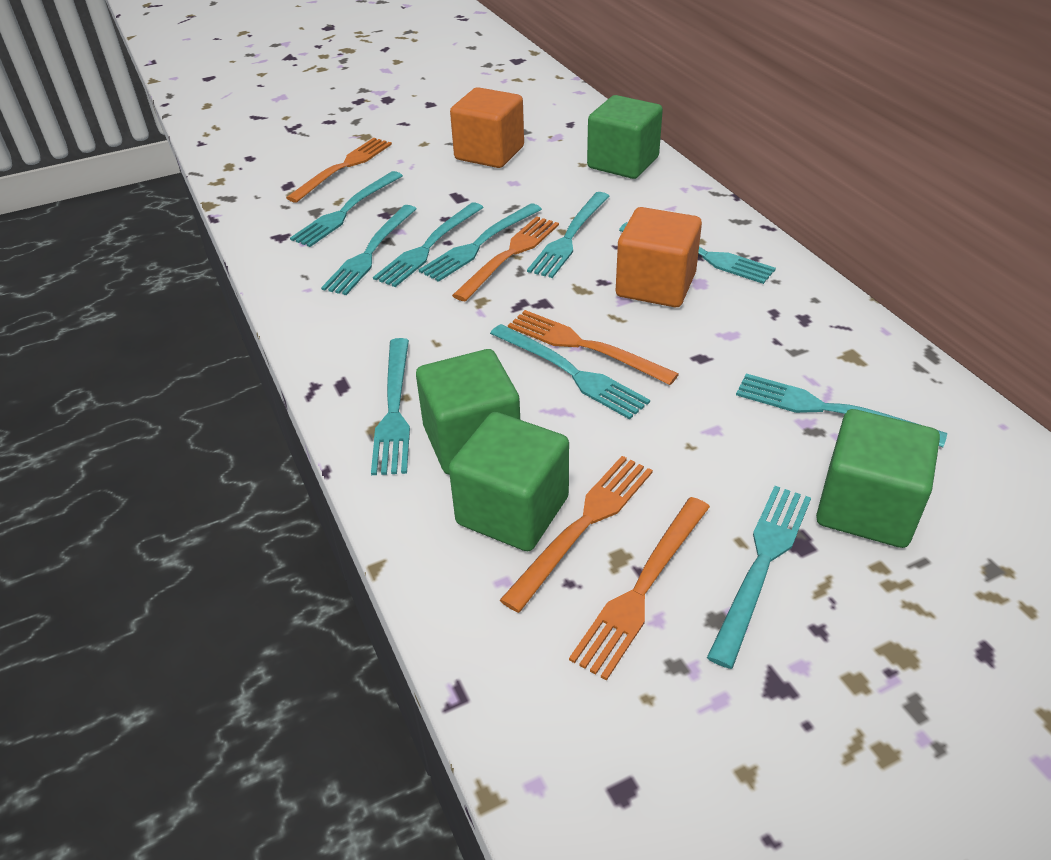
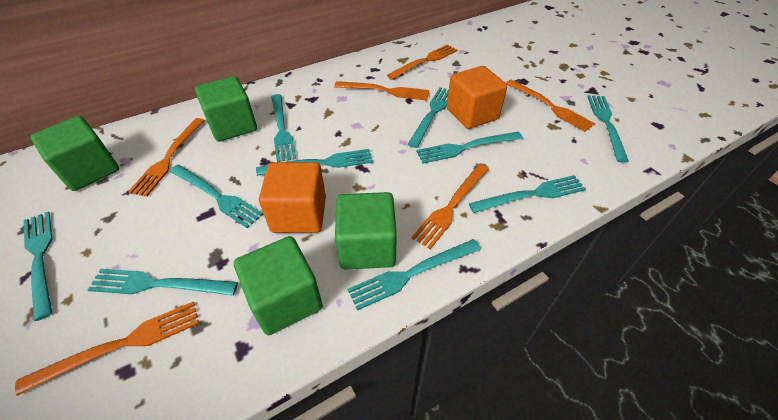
orange fork: 5 -> 6

